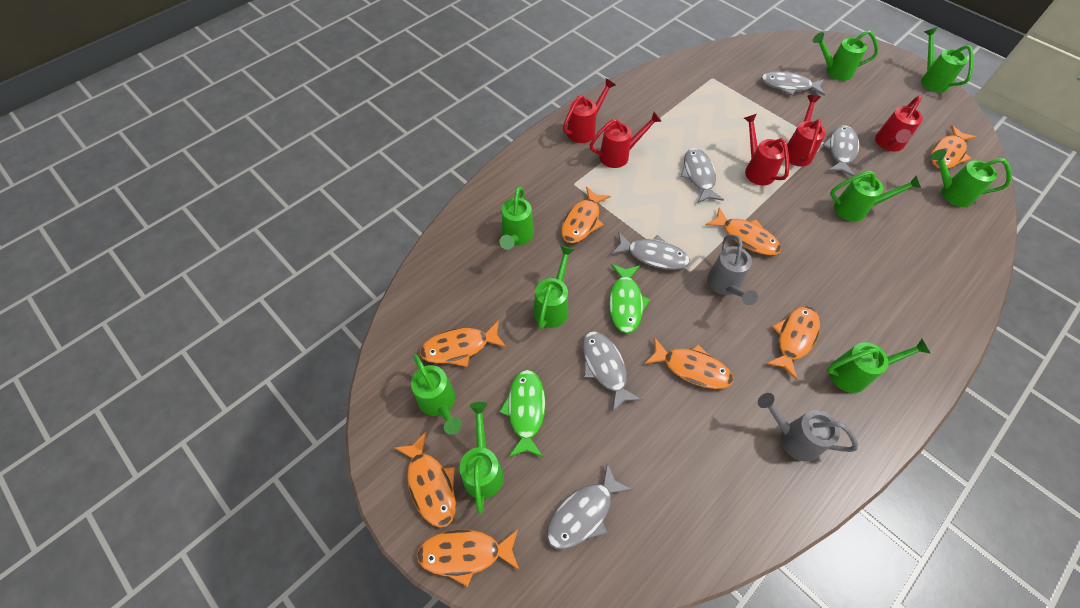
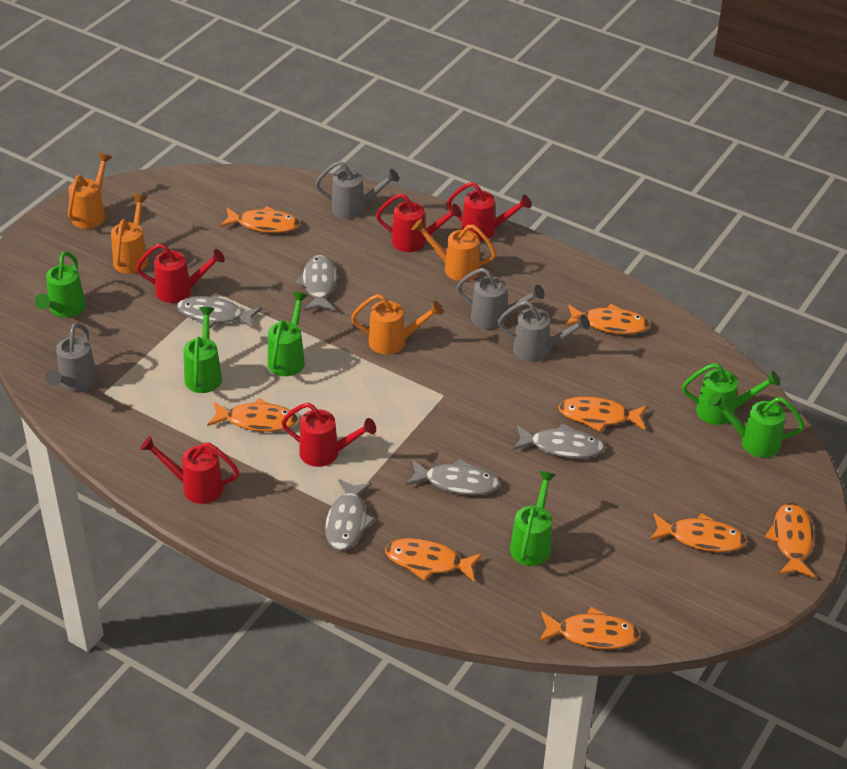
green fish: 2 -> 0
green watering can: 9 -> 6
grey fish: 6 -> 5
grey watering can: 2 -> 4
orange watering can: 0 -> 4

